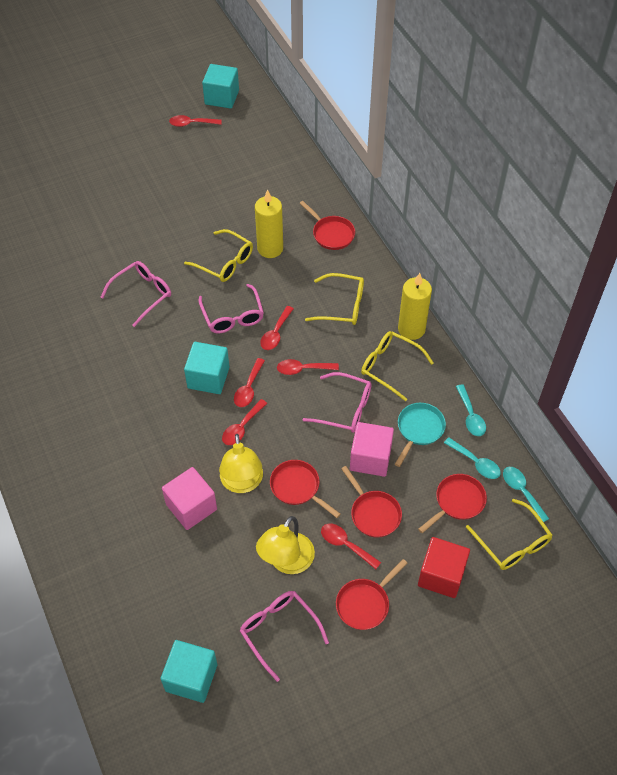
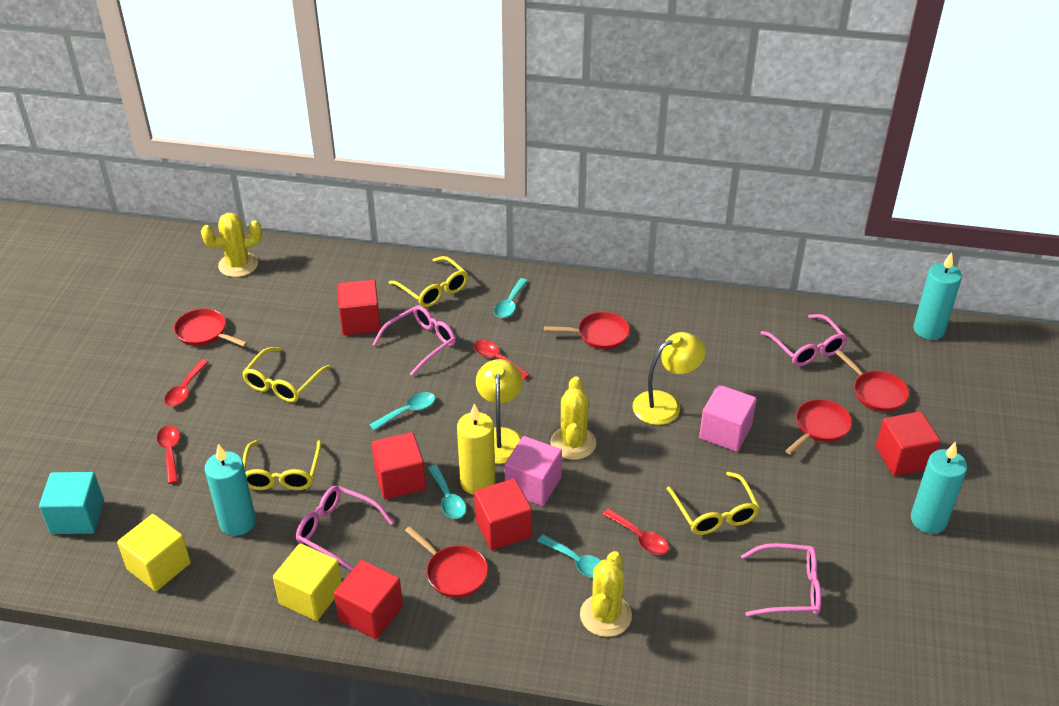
red cube: 1 -> 5
red spoon: 6 -> 4
turquoise candle: 0 -> 3
turquoise cube: 3 -> 1
turquoise pan: 1 -> 0
turquoise spoon: 3 -> 4
yellow cactus: 0 -> 3
yellow candle: 2 -> 1
yellow cube: 0 -> 2

